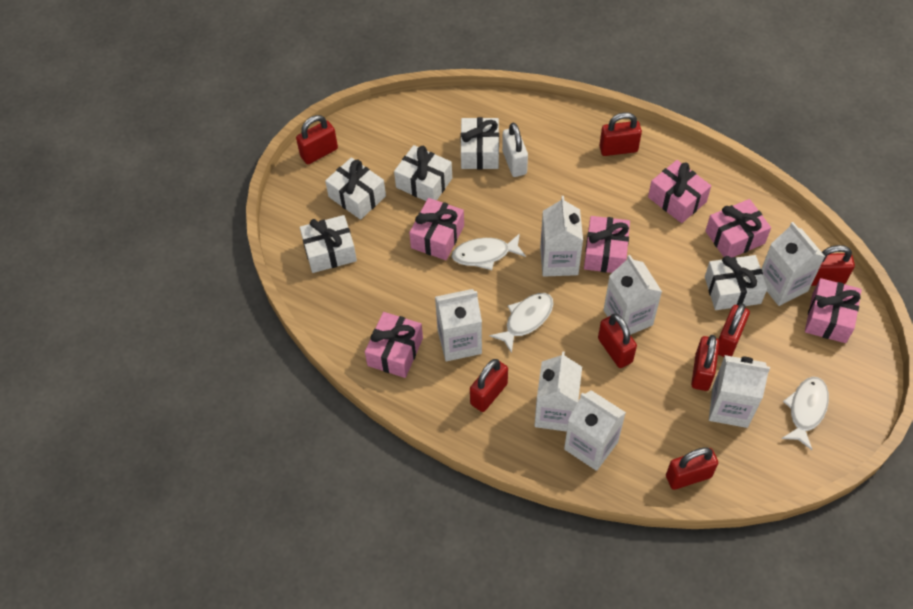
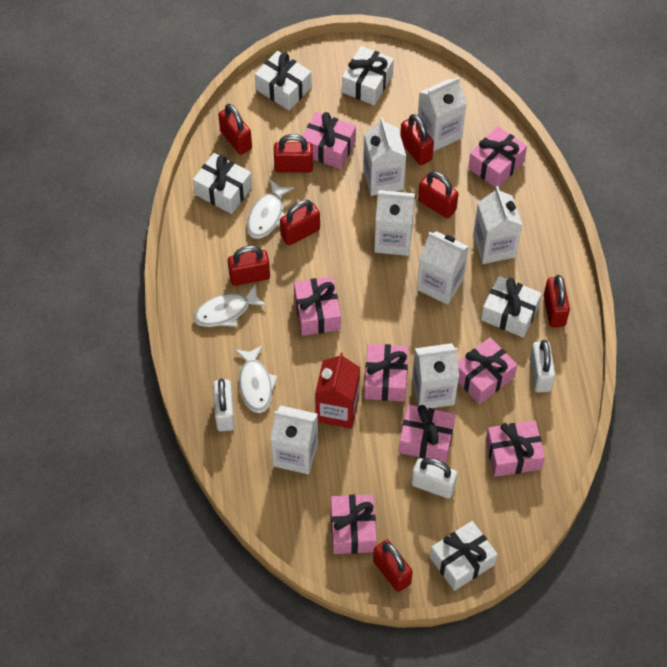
pink gift: 6 -> 8
red carton: 0 -> 1
white padlock: 1 -> 3

